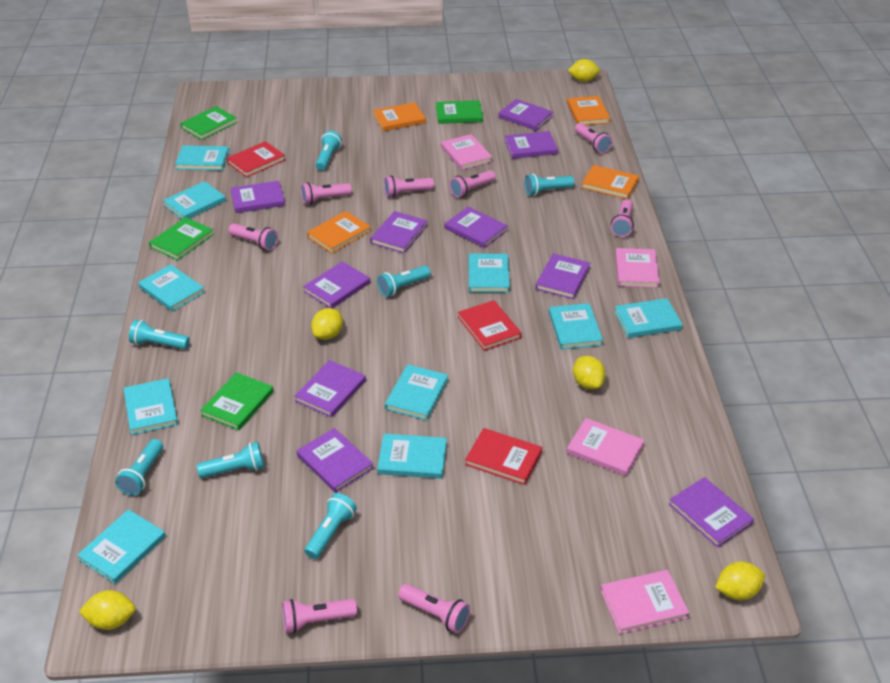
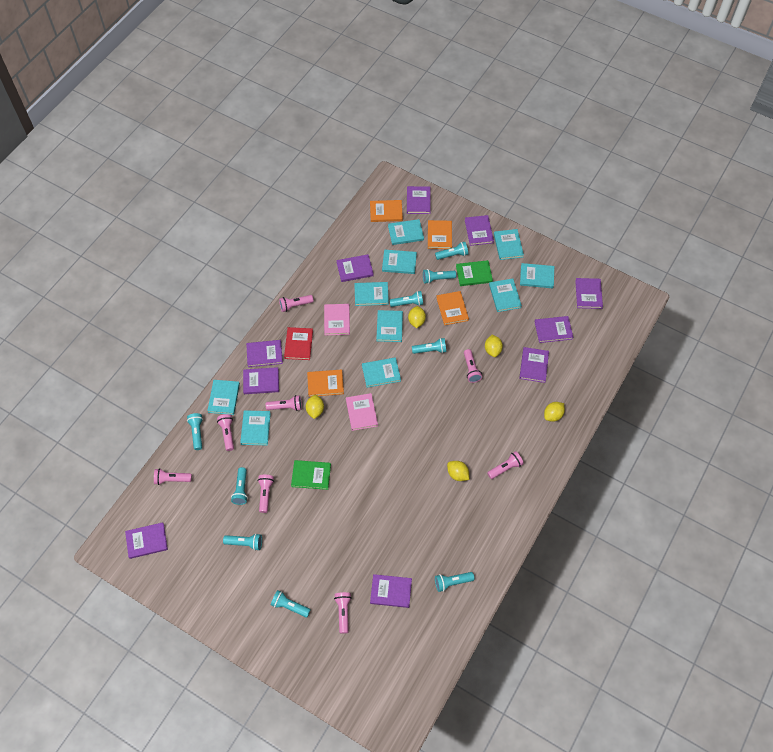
green book: 4 -> 2
pink book: 4 -> 2
red book: 3 -> 1
turquoise flashlight: 7 -> 9

